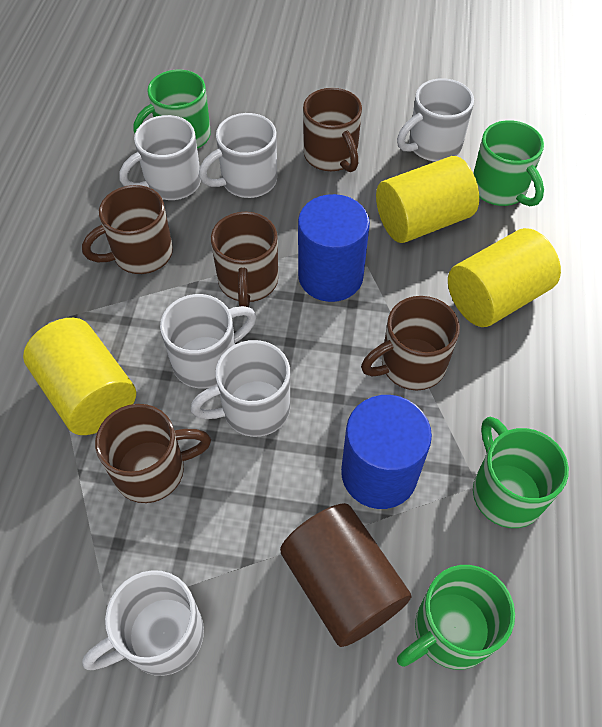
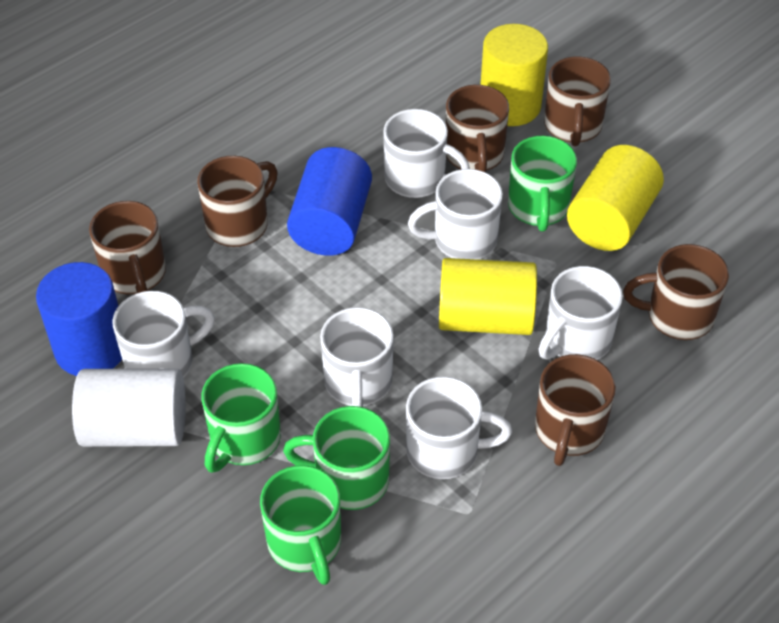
brown cylinder: 1 -> 0
brown mug: 5 -> 6
white cylinder: 0 -> 1

